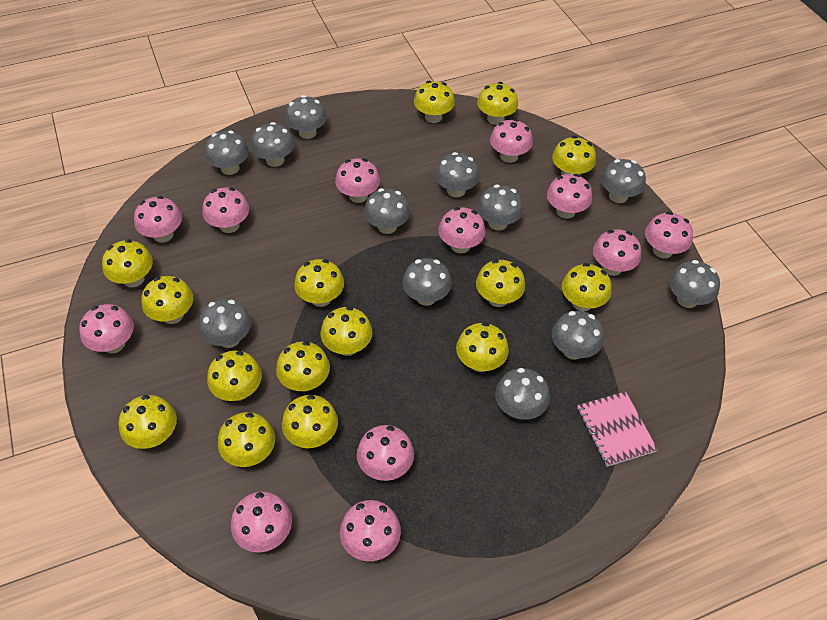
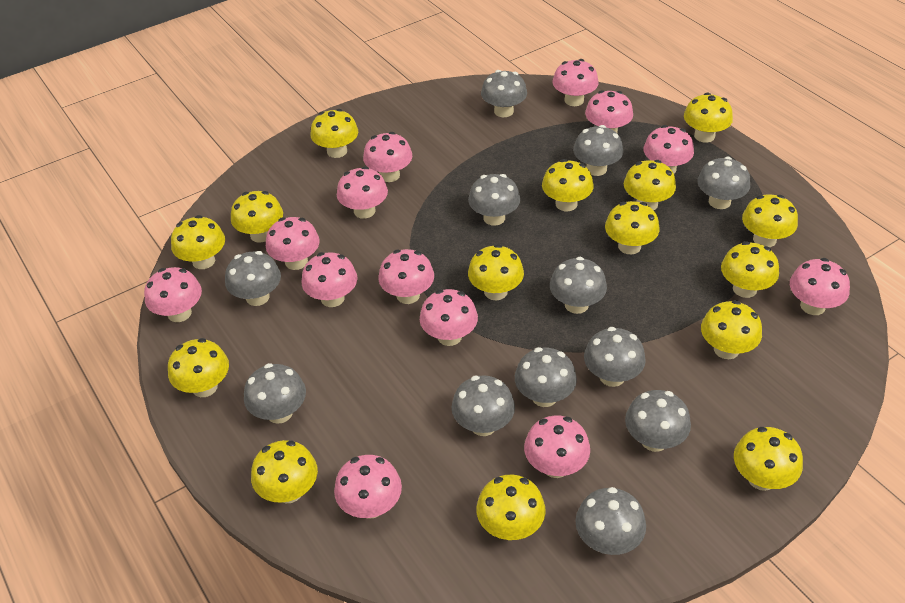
pink mushroom: 12 -> 13
pink notebook: 1 -> 0

